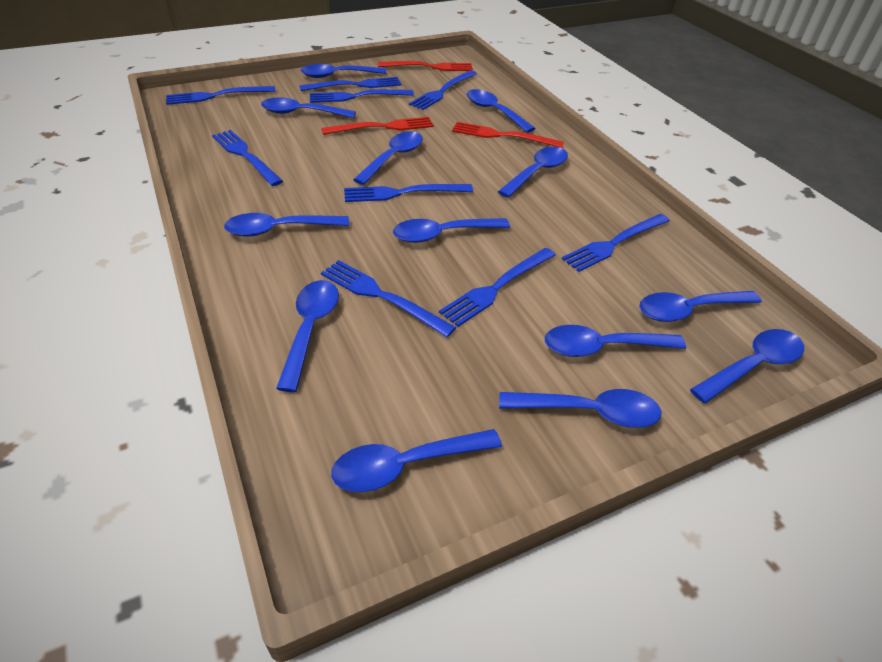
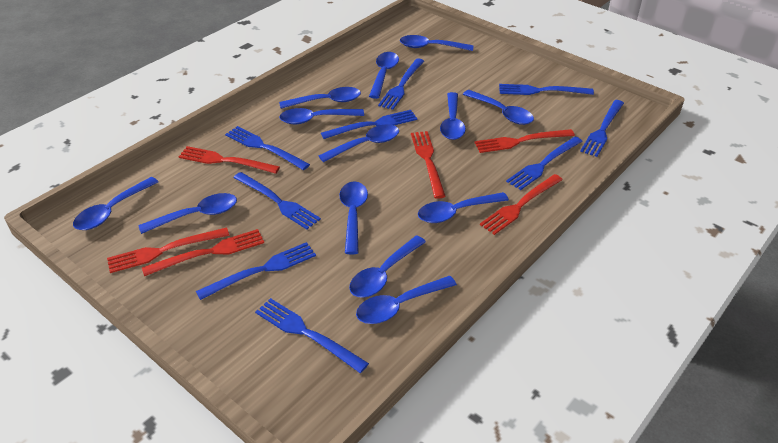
red fork: 3 -> 6

